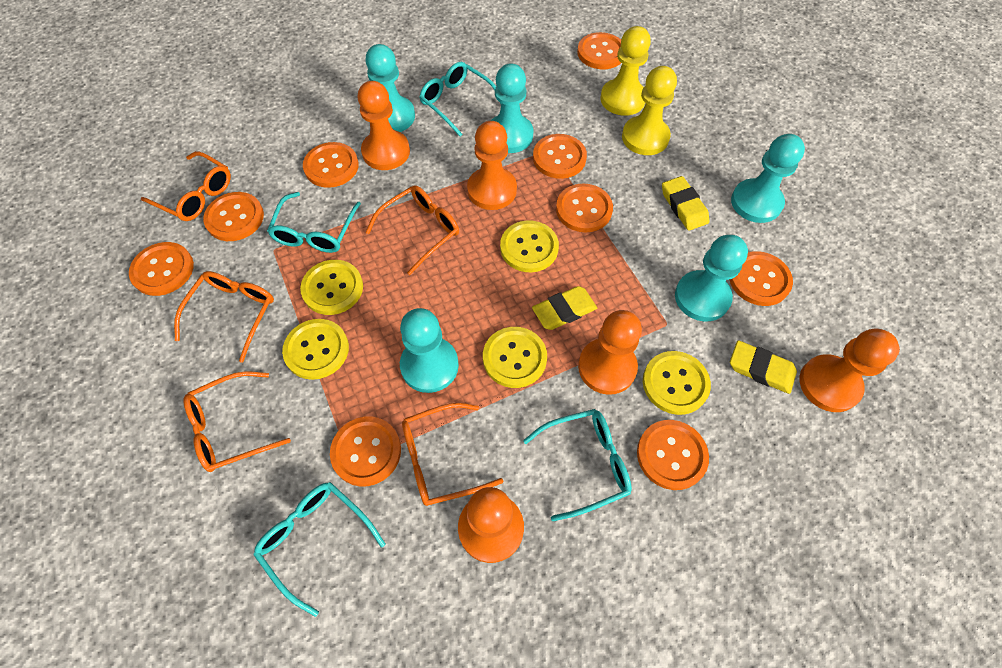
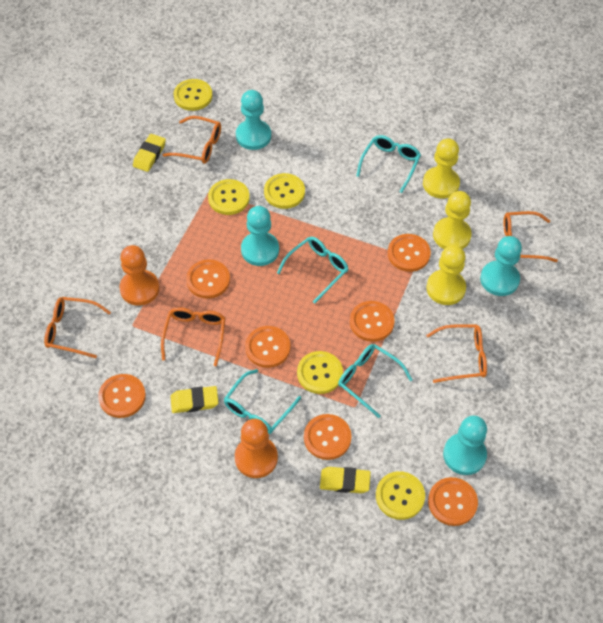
orange button: 9 -> 7
orange pawn: 5 -> 2
turquoise pawn: 5 -> 4
yellow pawn: 2 -> 3

